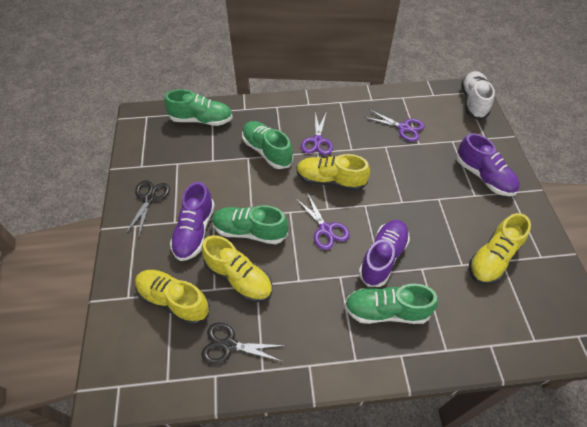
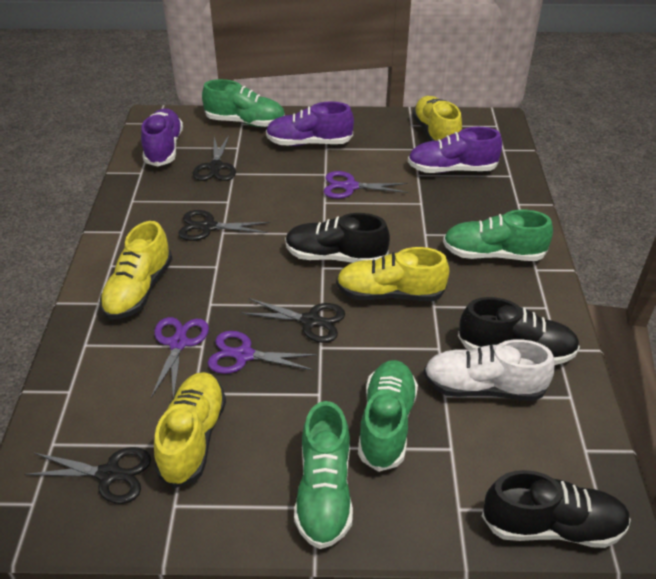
black scissors: 2 -> 4
black shoe: 0 -> 3

